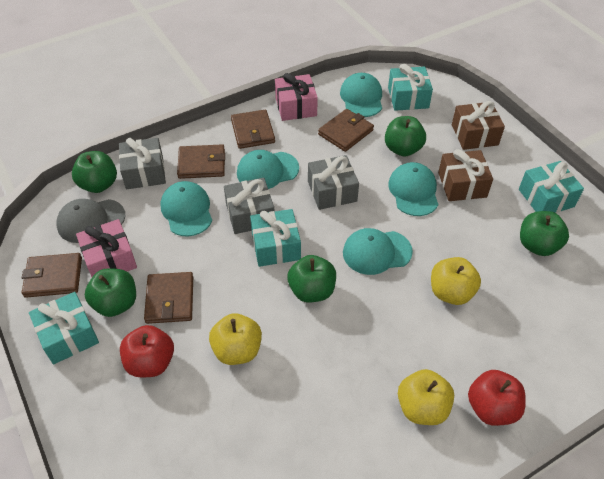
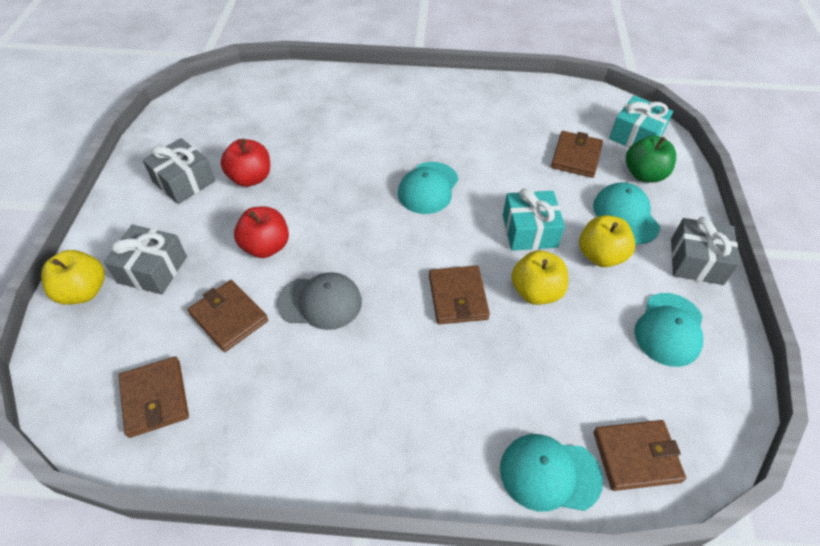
brown gift: 2 -> 0
green apple: 5 -> 1
pink gift: 2 -> 0
turquoise cap: 5 -> 4
turquoise gift: 4 -> 2

